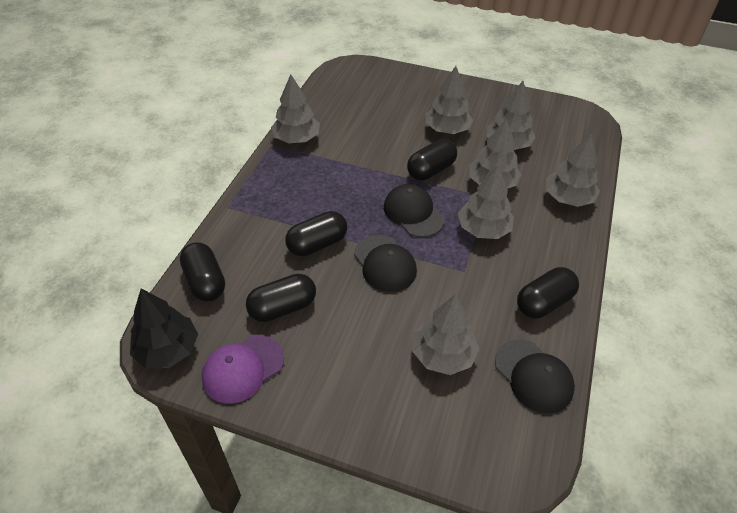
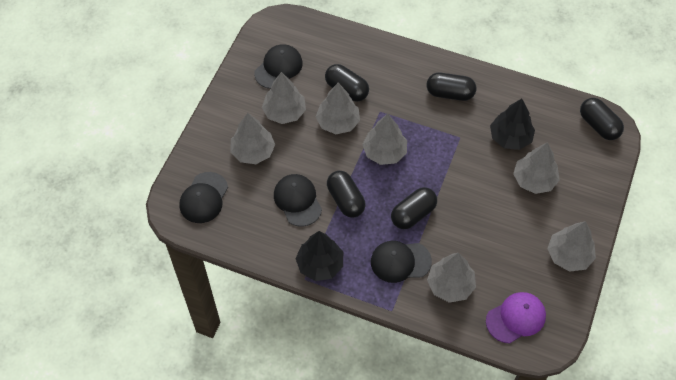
black cap: 3 -> 4
black tree: 1 -> 2

